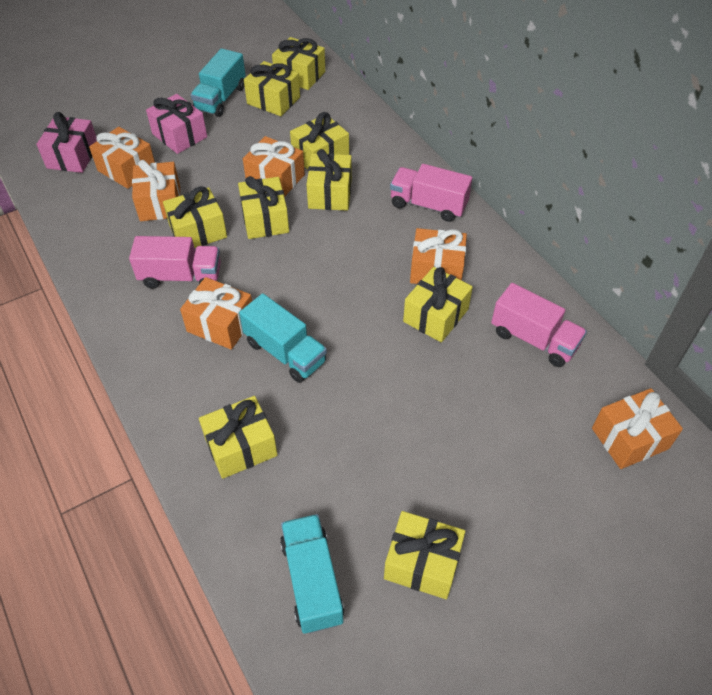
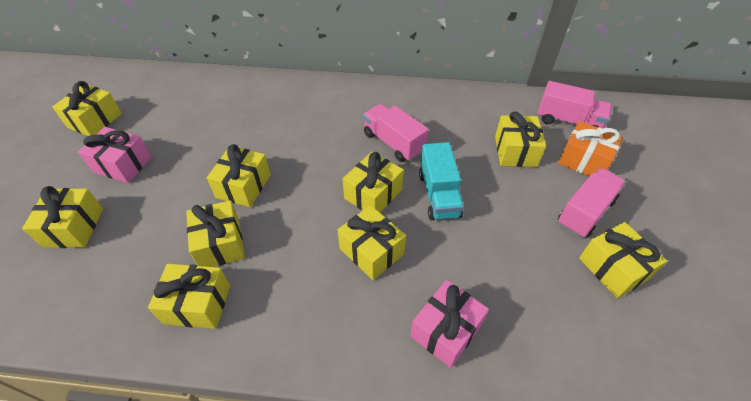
orange gift: 6 -> 1
turquoise truck: 3 -> 1

